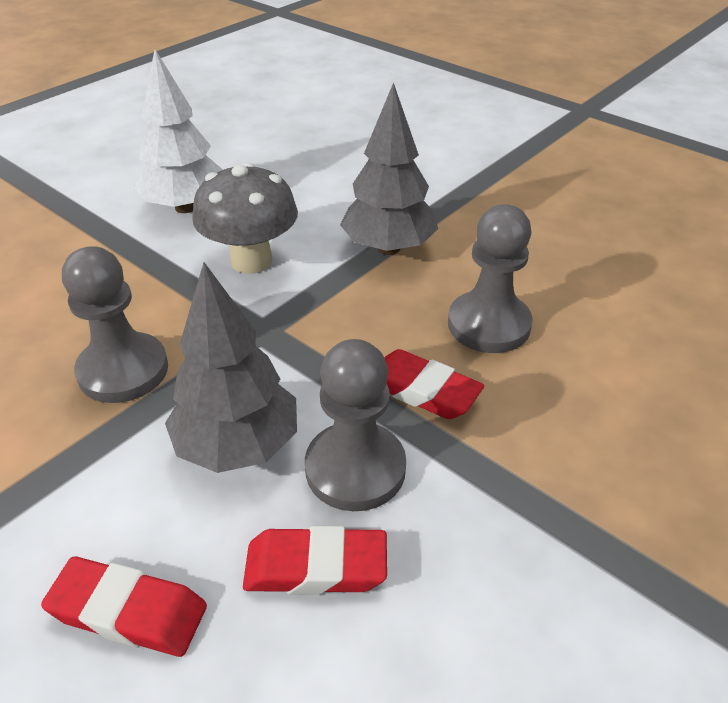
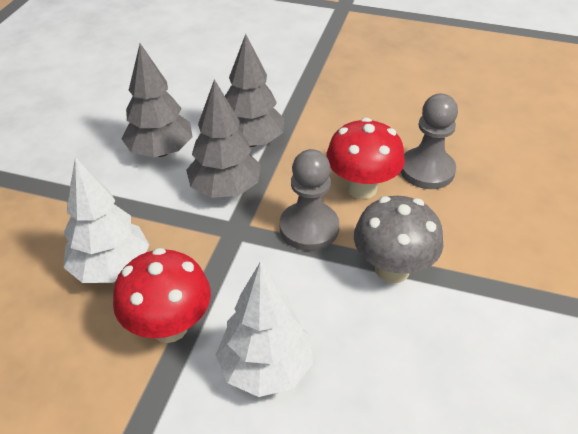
grey pawn: 3 -> 2
grey tree: 2 -> 3
red eraser: 3 -> 0
red mushroom: 0 -> 2
white tree: 1 -> 2

